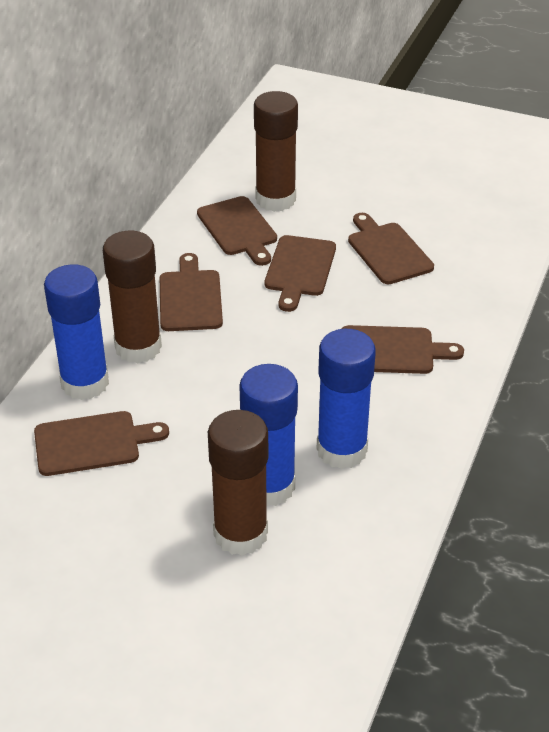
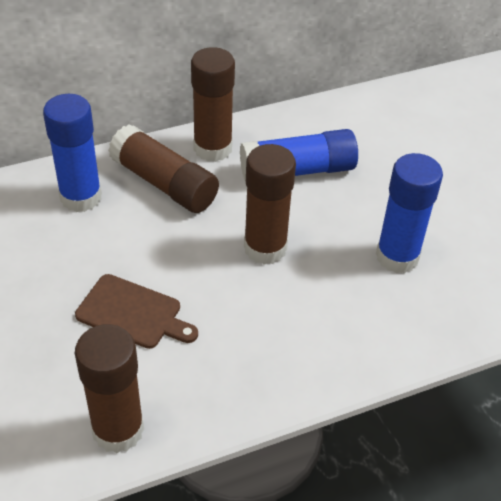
brown cutting board: 6 -> 1
brown glue stick: 3 -> 4

